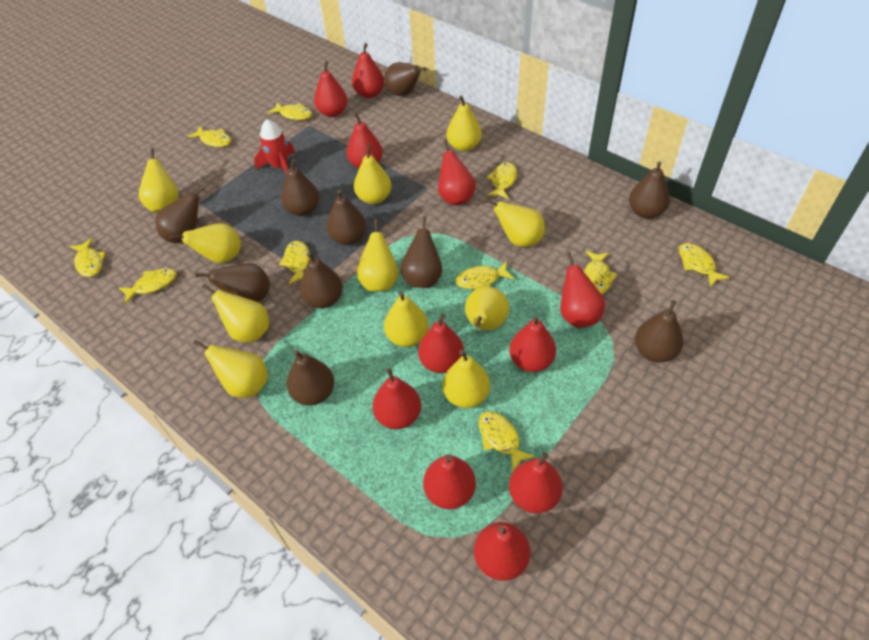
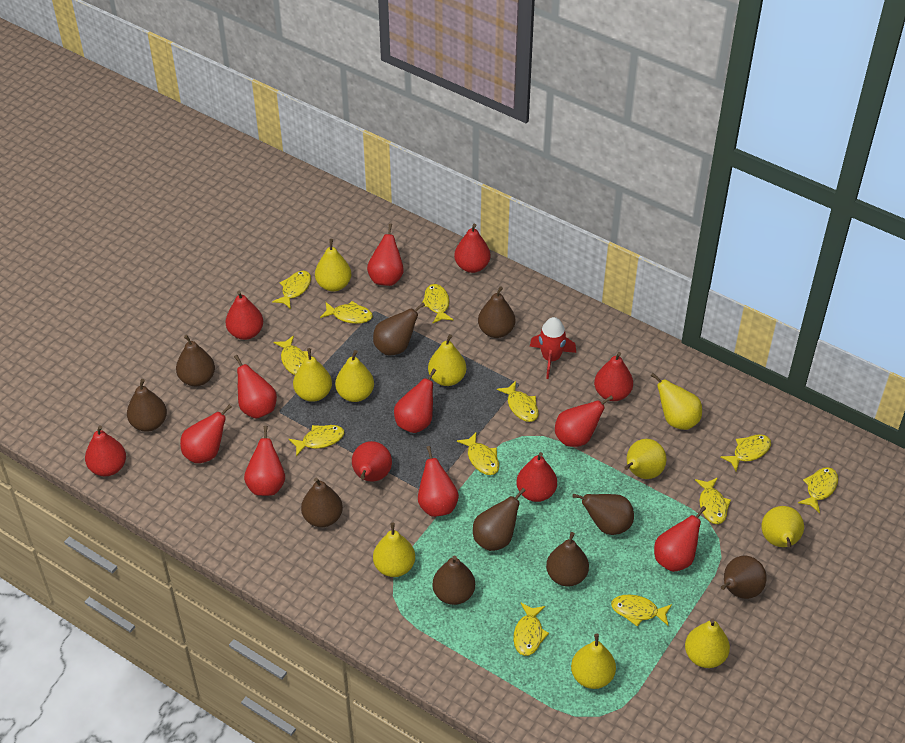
red pear: 11 -> 14
yellow fish: 10 -> 12
yellow pear: 11 -> 10

